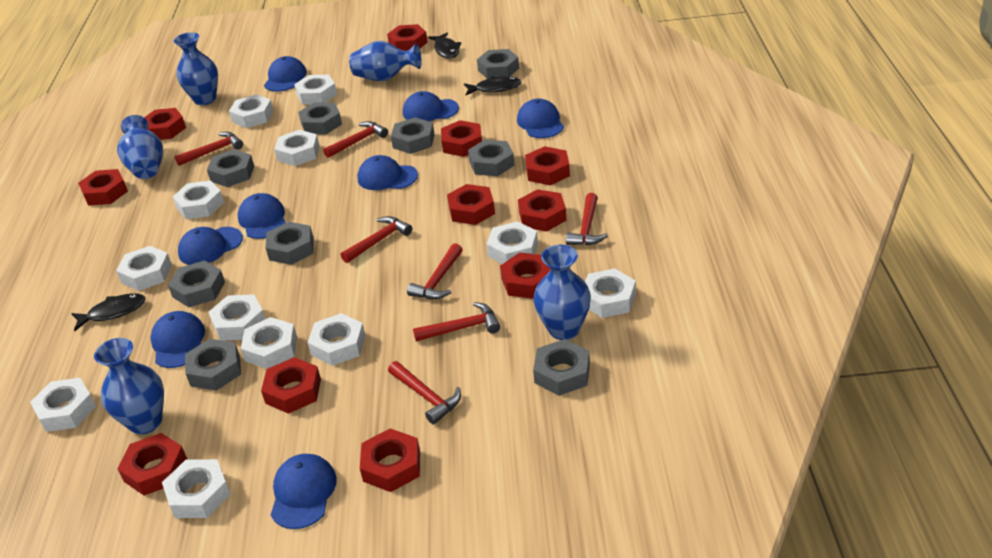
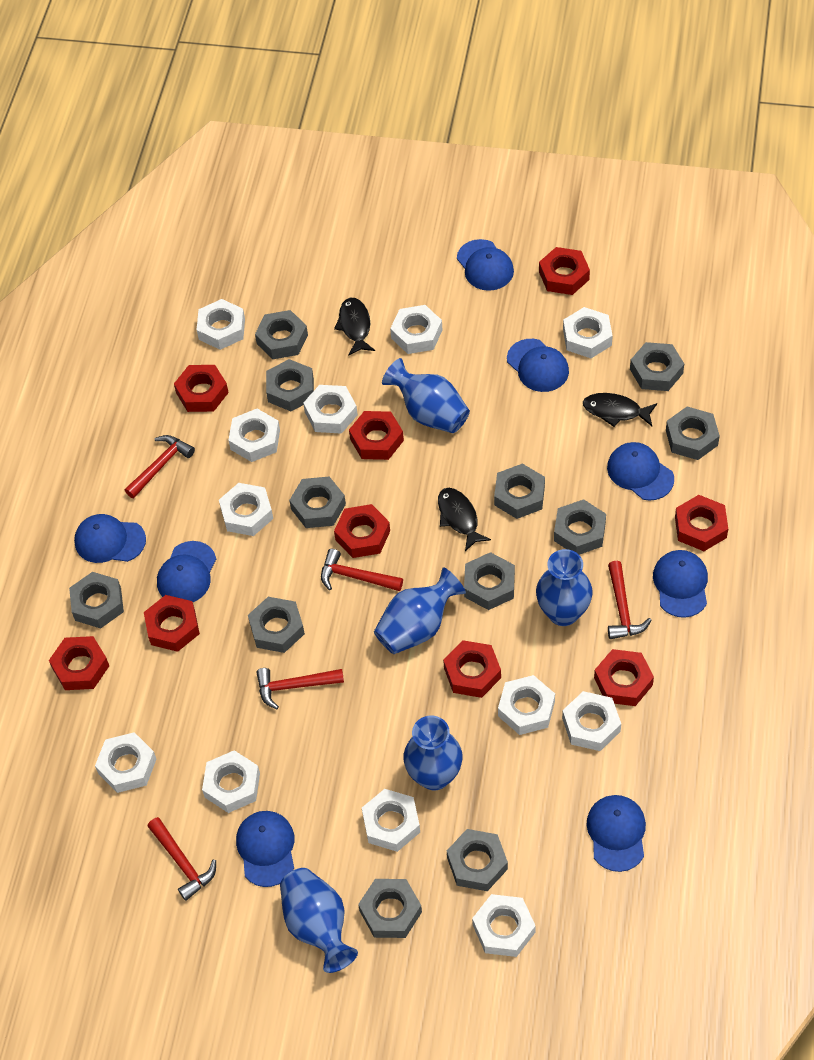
grey nut: 9 -> 12
red hammer: 7 -> 5
red nut: 11 -> 9

